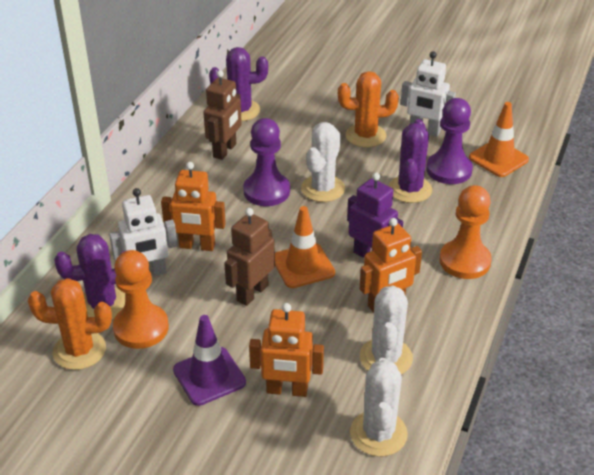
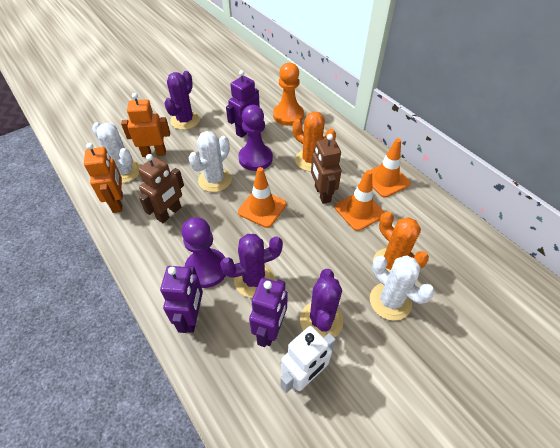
orange pawn: 2 -> 1
orange robot: 3 -> 2
orange traffic cone: 2 -> 3
purple robot: 1 -> 3
purple traffic cone: 1 -> 0
white robot: 2 -> 1

